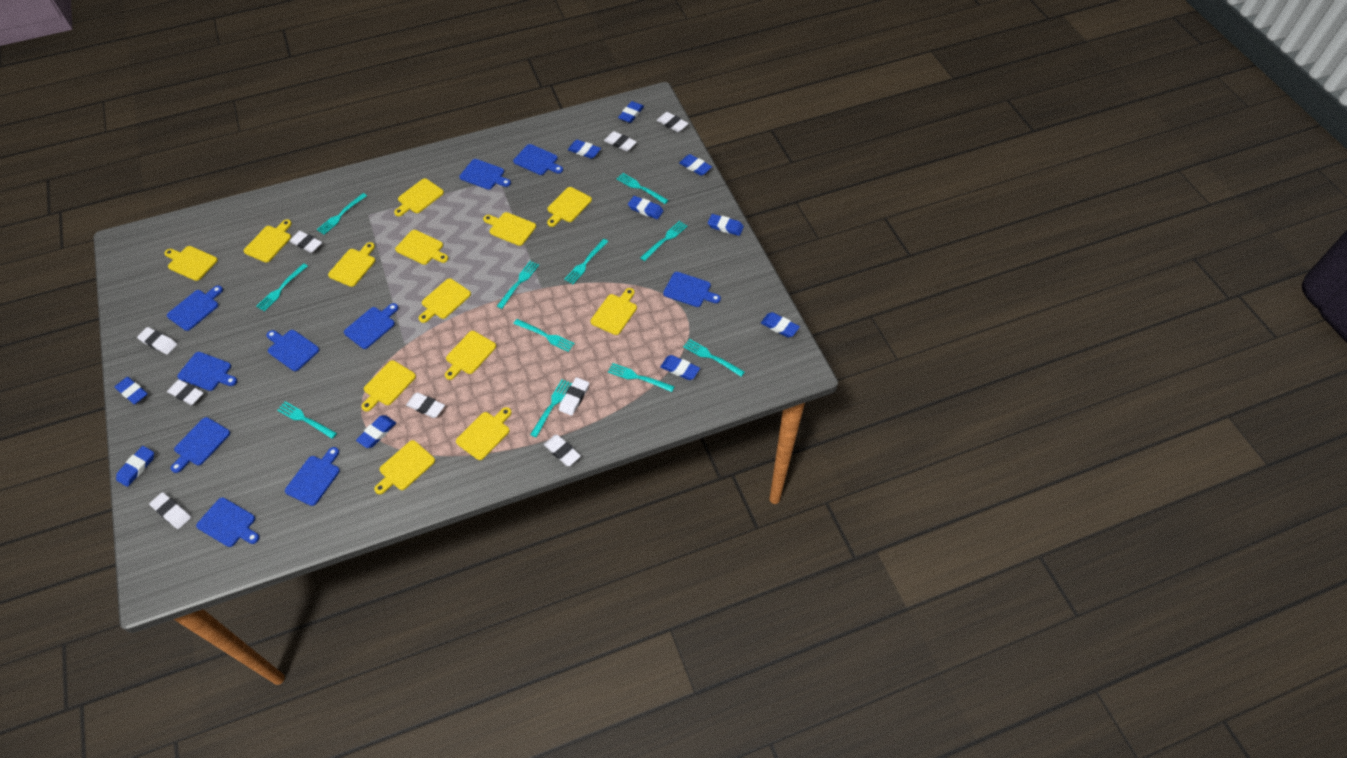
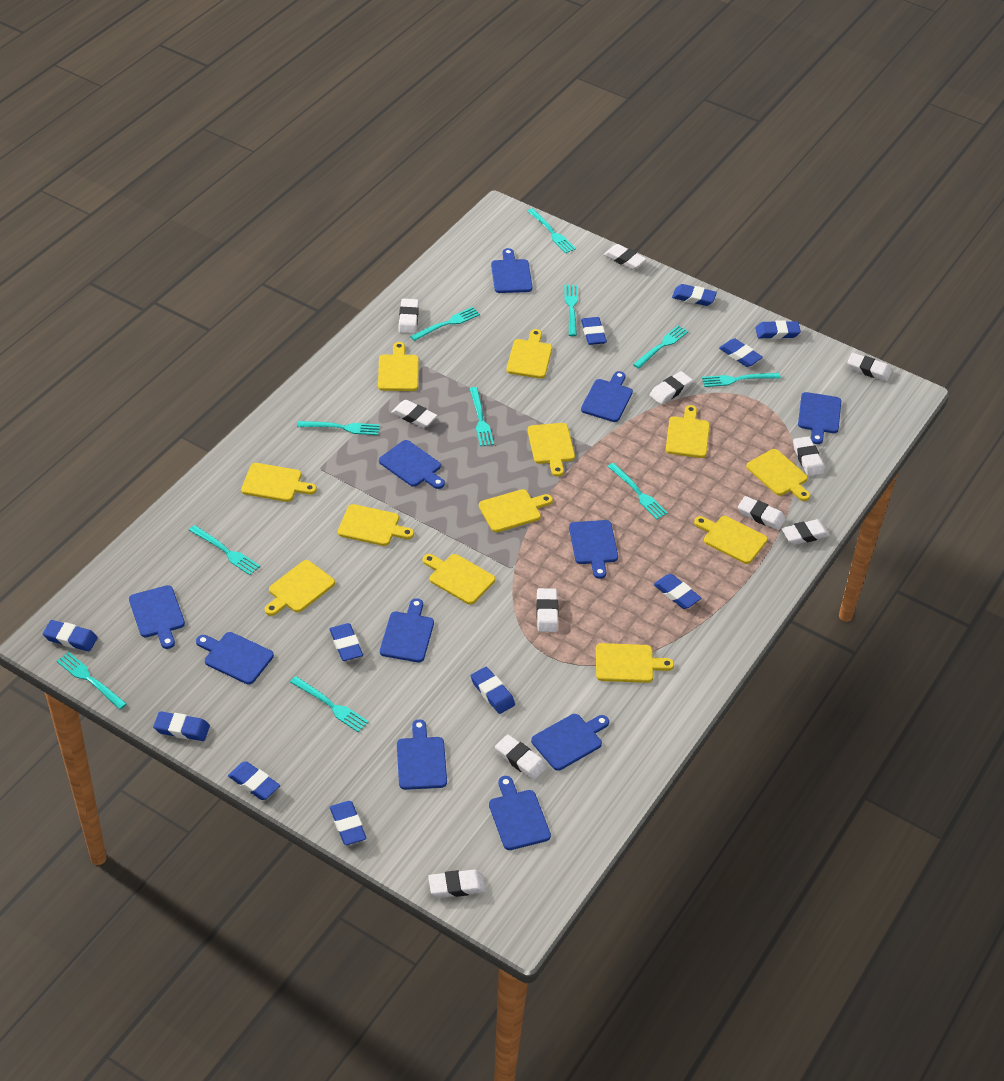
blue cutting board: 10 -> 11
blue eraser: 10 -> 11
white eraser: 9 -> 11
yellow cutting board: 13 -> 12

